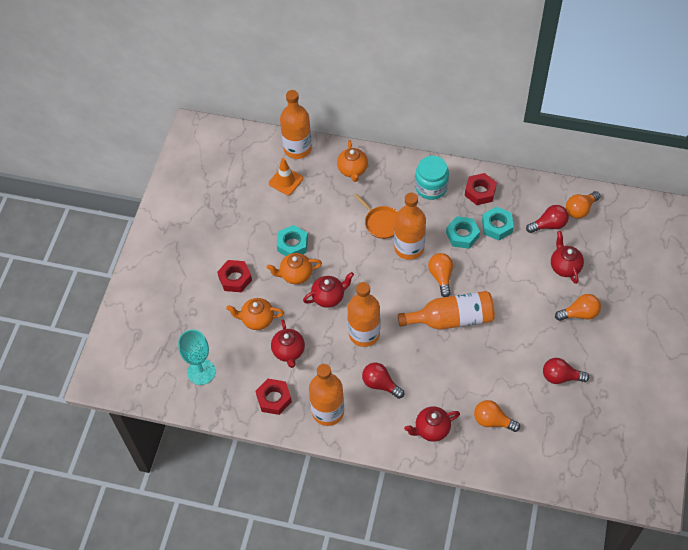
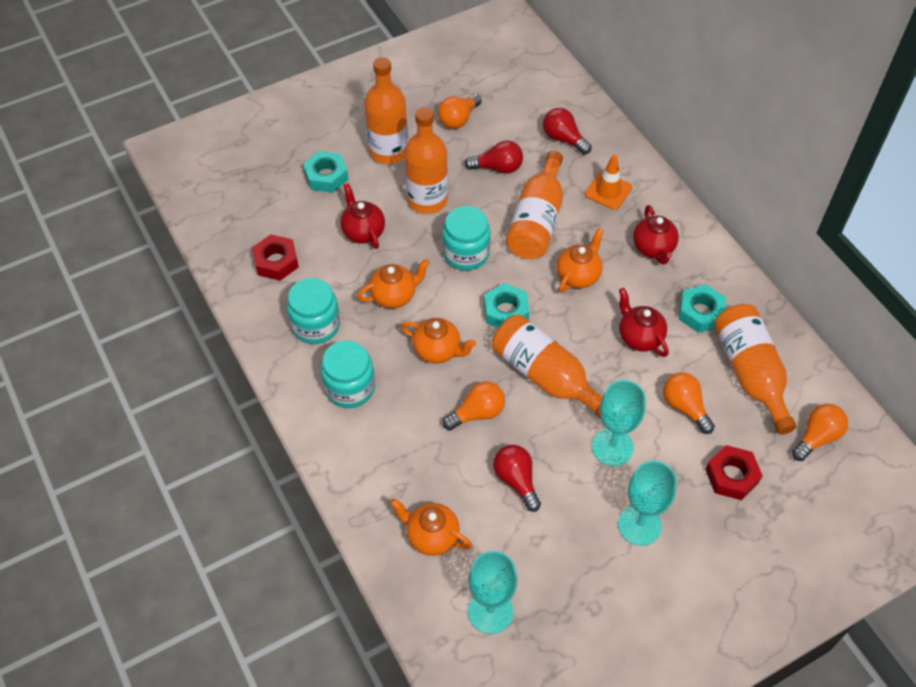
orange pan: 1 -> 0
orange teapot: 3 -> 4
red nut: 3 -> 2
red teapot: 4 -> 3
turquoise goblet: 1 -> 3
turquoise jar: 1 -> 3

